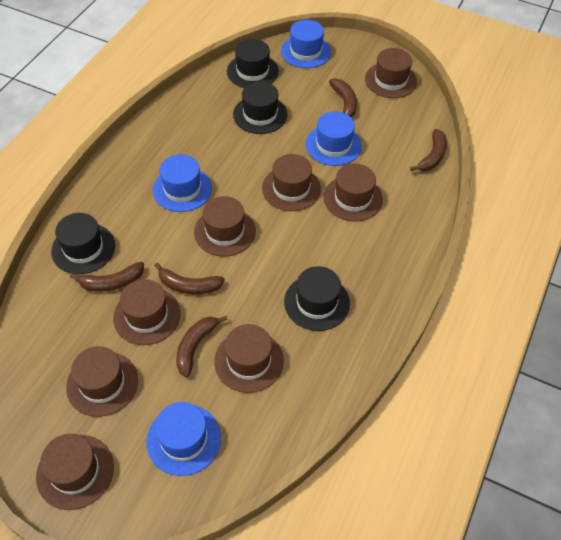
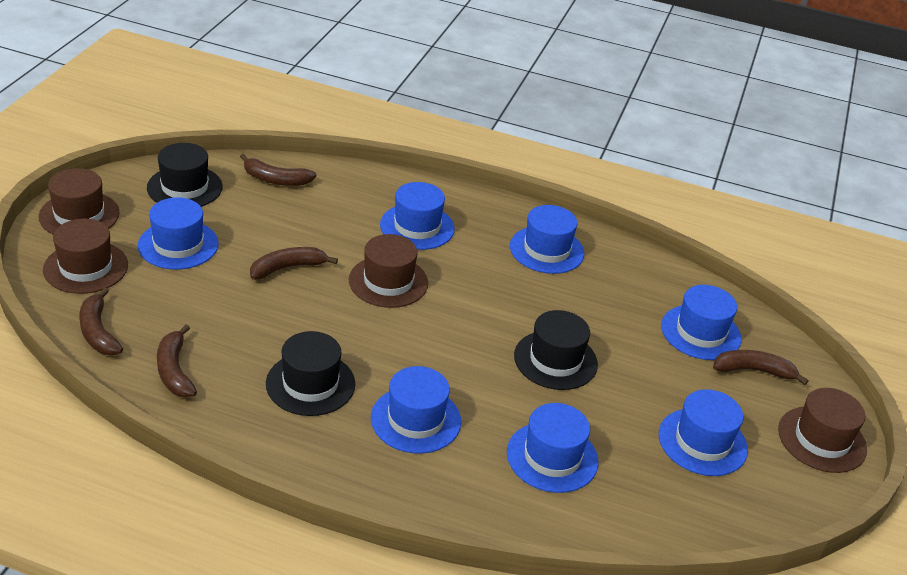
black hat: 4 -> 3
blue hat: 4 -> 7
brown hat: 8 -> 4

